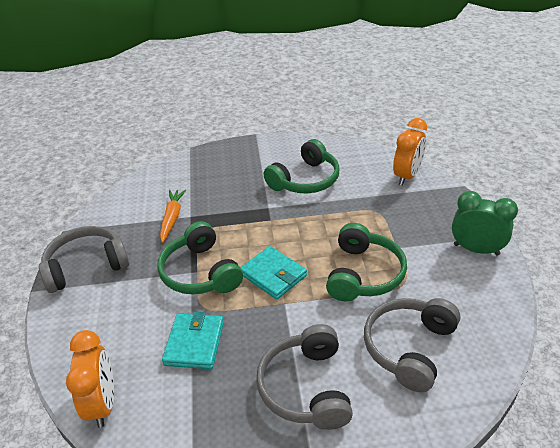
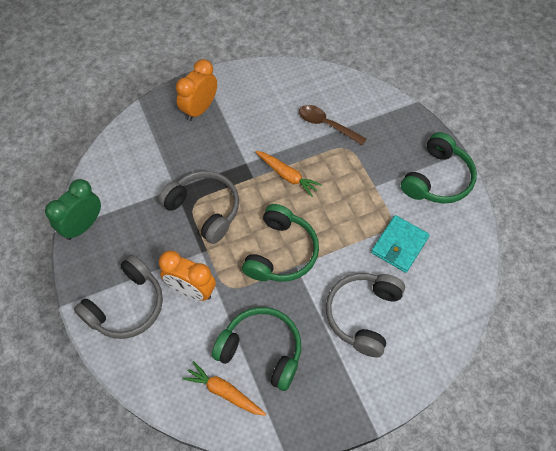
brown spoon: 0 -> 1
orange carrot: 1 -> 2
turquoise wallet: 2 -> 1

